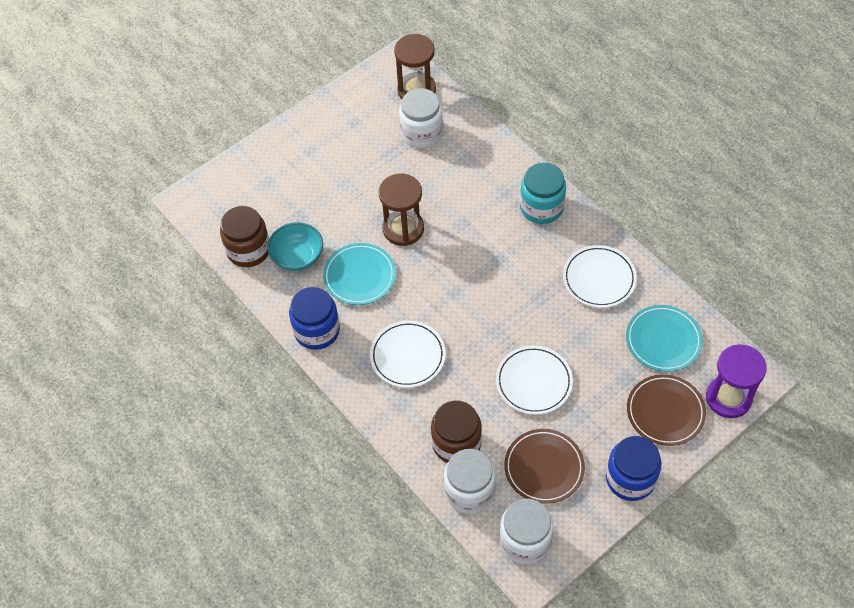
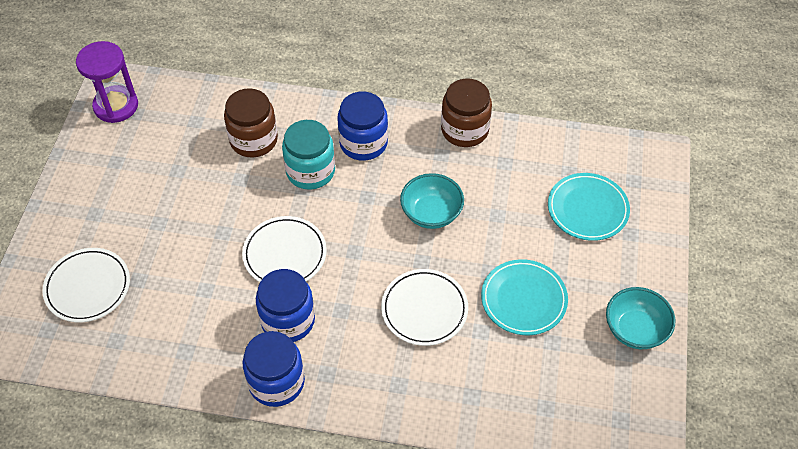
blue jar: 2 -> 3
brown hourglass: 2 -> 0
brown plate: 2 -> 0
turquoise bowl: 1 -> 2
white jar: 3 -> 0

